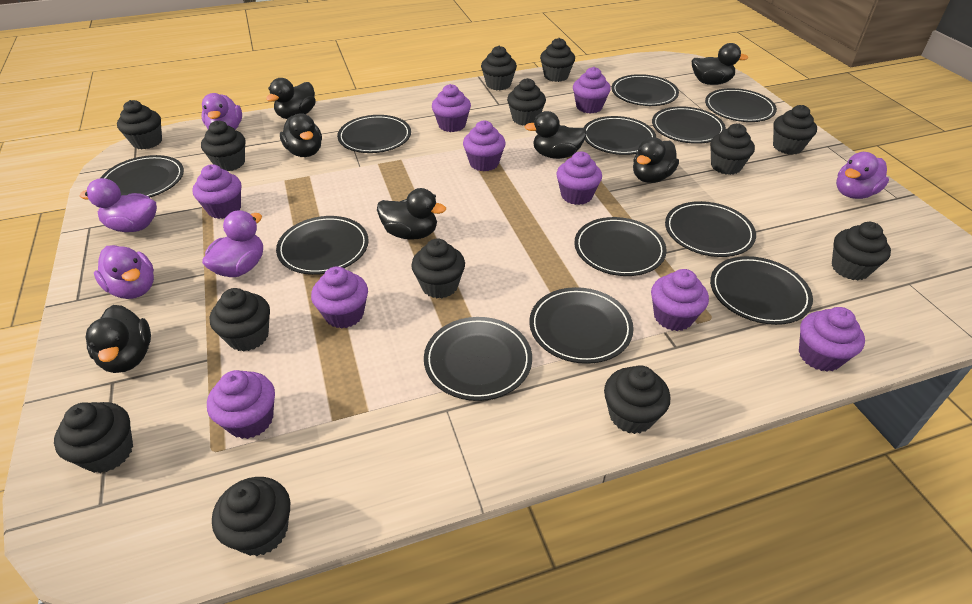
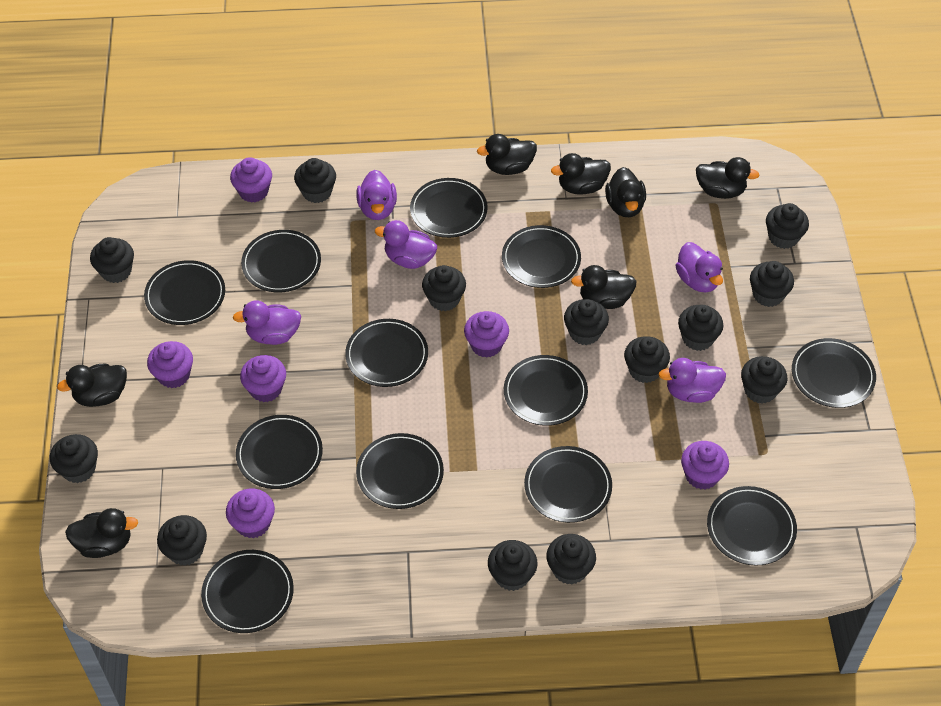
purple cupcake: 9 -> 6

